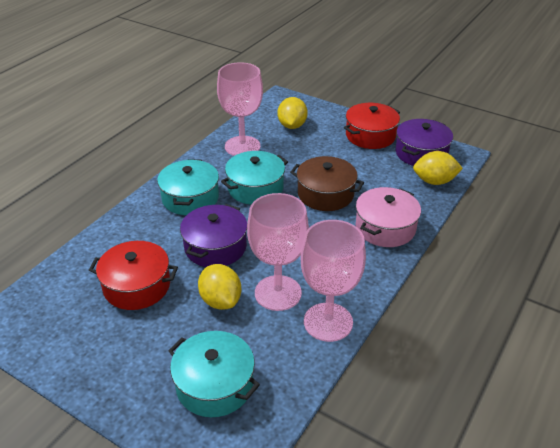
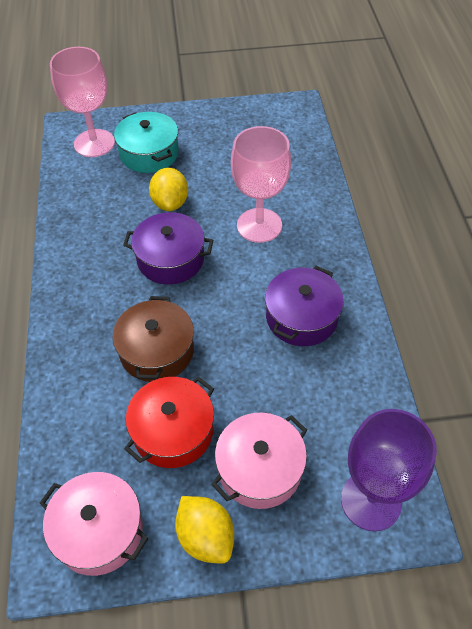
pink goblet: 3 -> 2
pink pot: 1 -> 2
purple goblet: 0 -> 1
red pot: 2 -> 1
turquoise pot: 3 -> 1
yellow lemon: 3 -> 2

